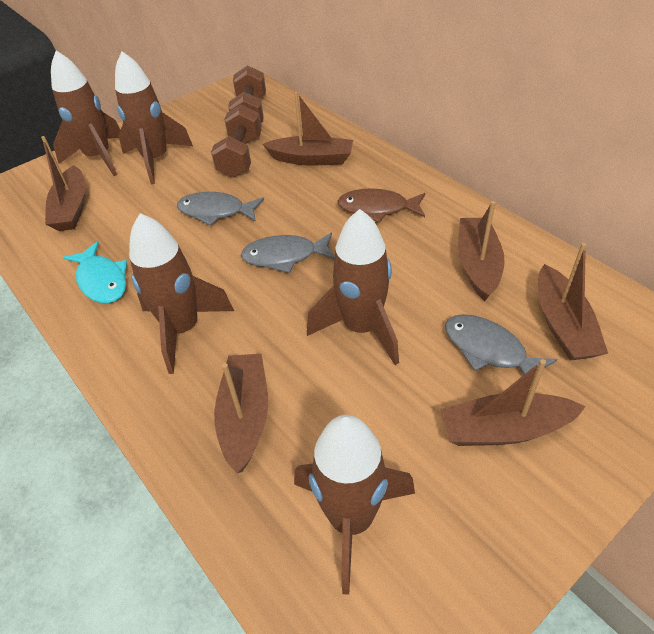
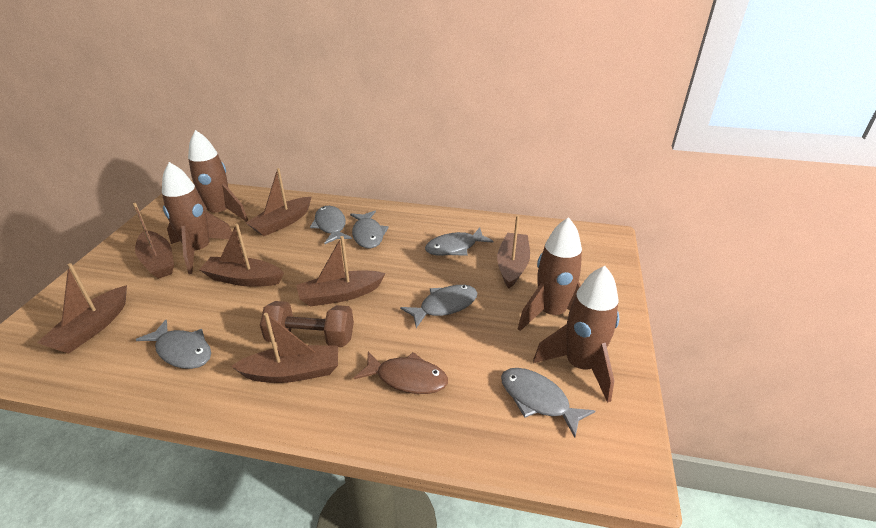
brown boat: 6 -> 7
brown dumbbell: 2 -> 1
brown rocket: 5 -> 4
grey fish: 3 -> 6
turquoise fish: 1 -> 0

